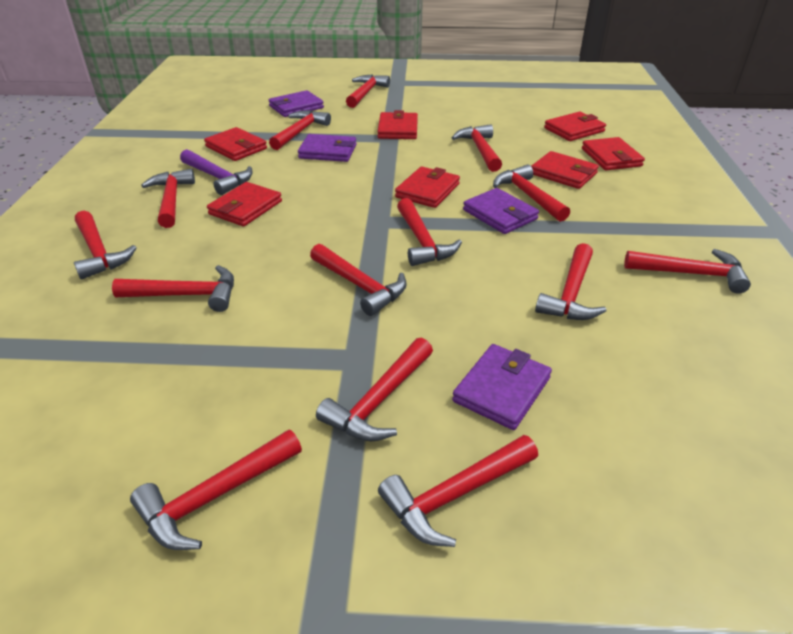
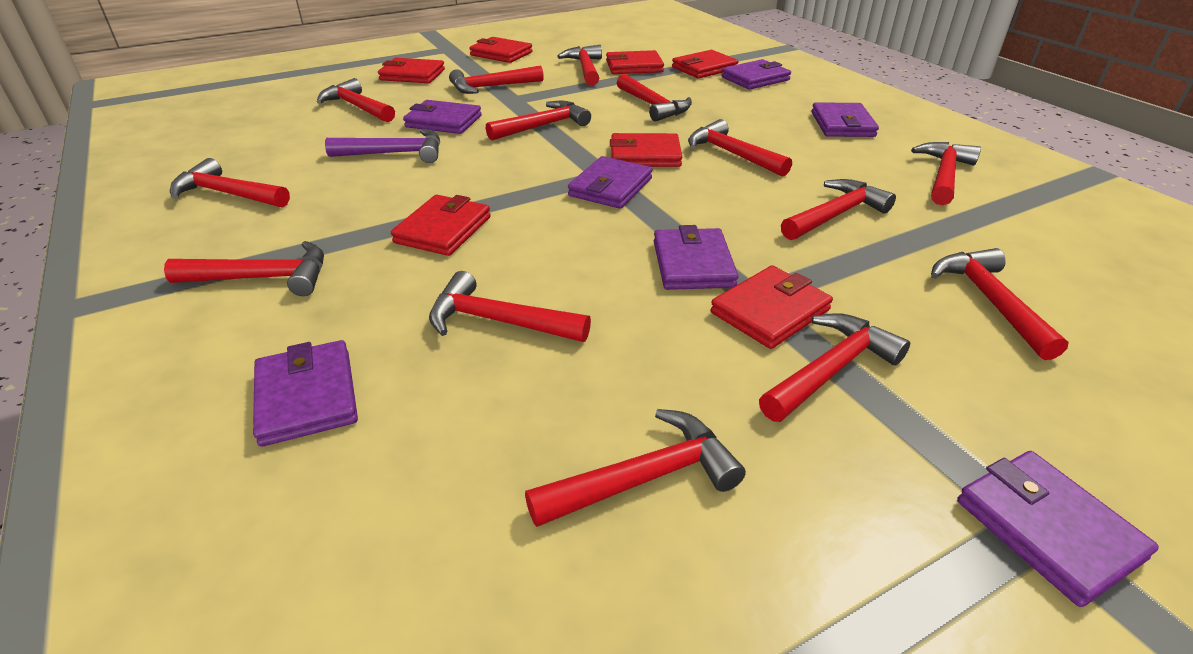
purple wallet: 4 -> 7

